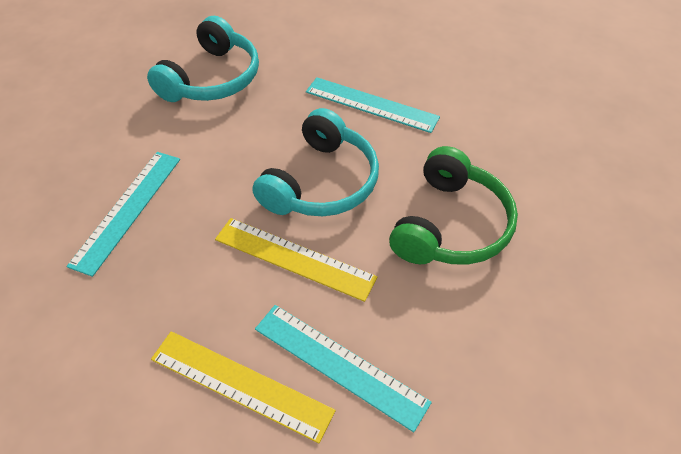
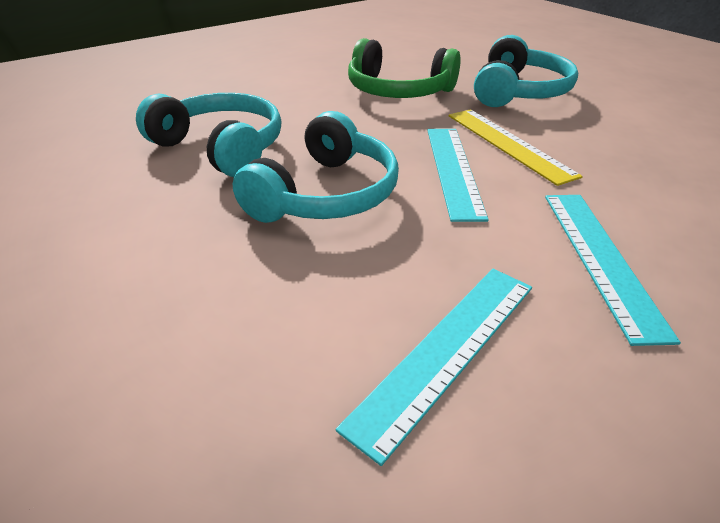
turquoise headphones: 2 -> 3
yellow ruler: 2 -> 1

